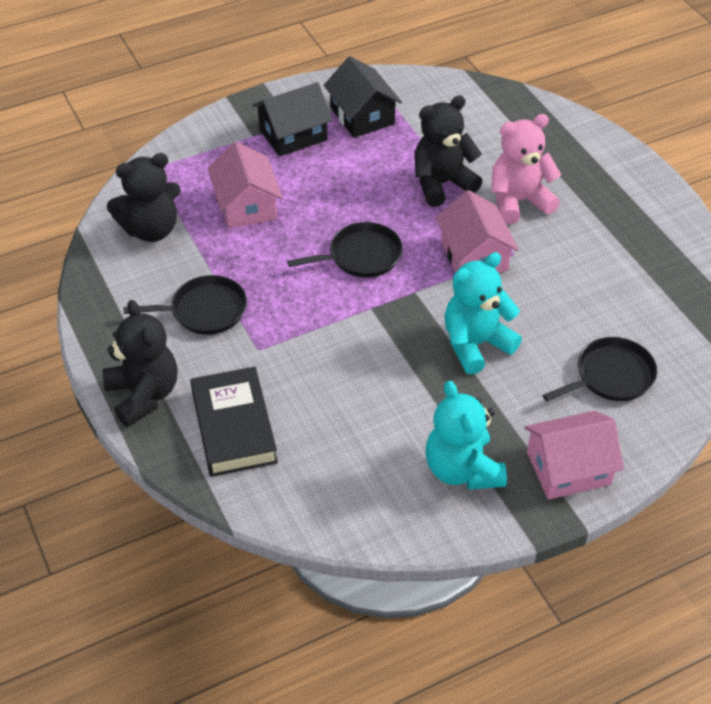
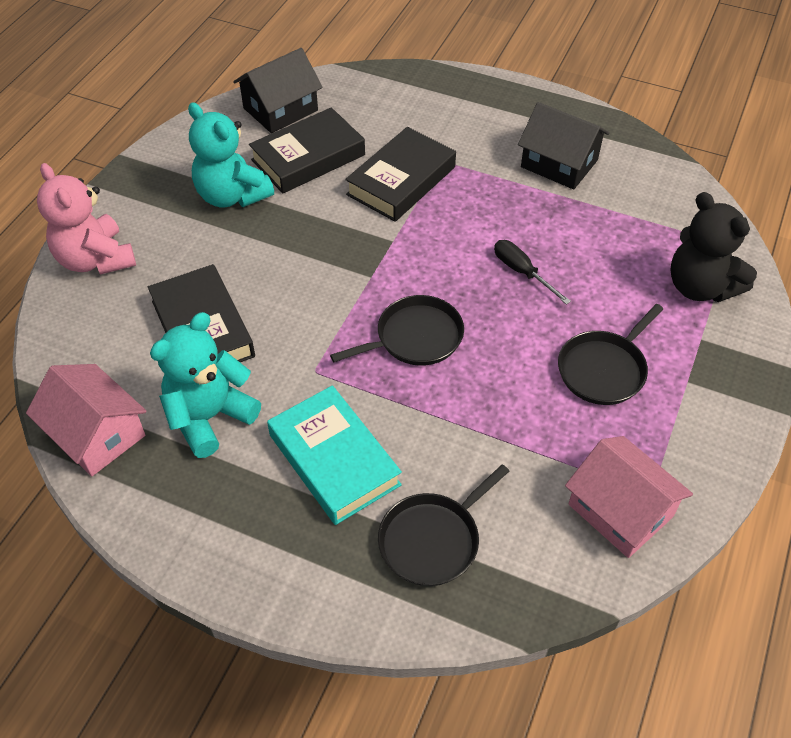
black book: 1 -> 3
black screwdriver: 0 -> 1
black teddy bear: 3 -> 1
pink house: 3 -> 2
turquoise book: 0 -> 1

